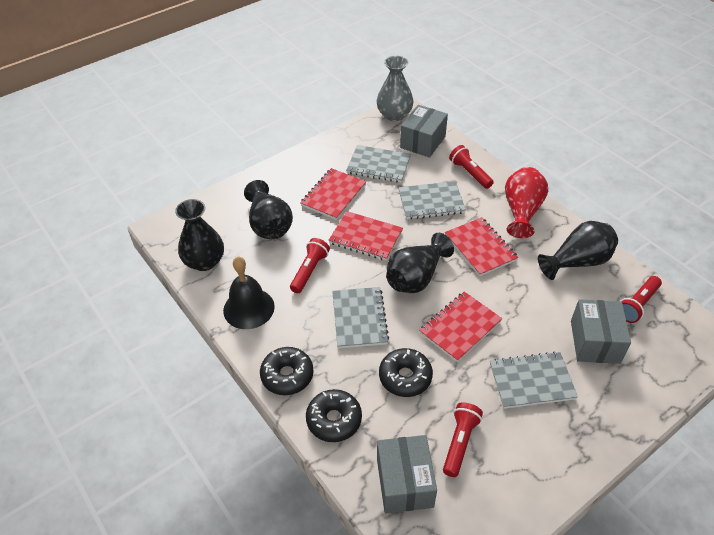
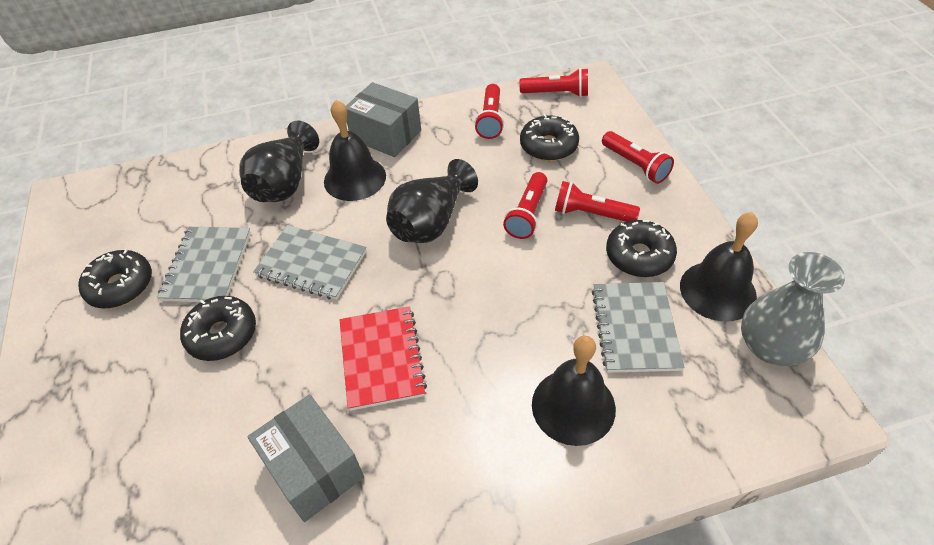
black bell: 1 -> 3
black donut: 3 -> 4
black vase: 4 -> 2
grey box: 3 -> 2
grey notebook: 4 -> 3
red flashlight: 4 -> 5
red notebook: 4 -> 1
red vase: 1 -> 0

